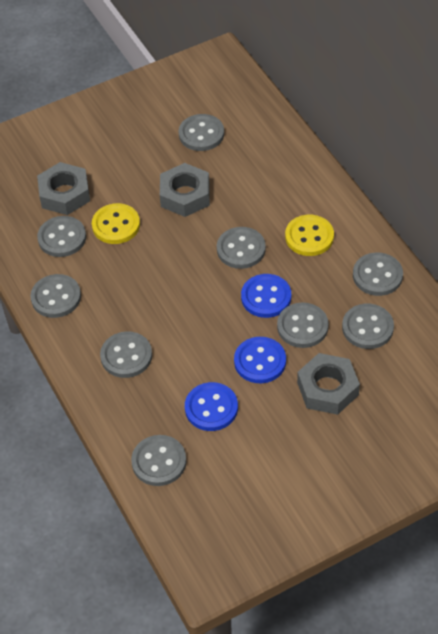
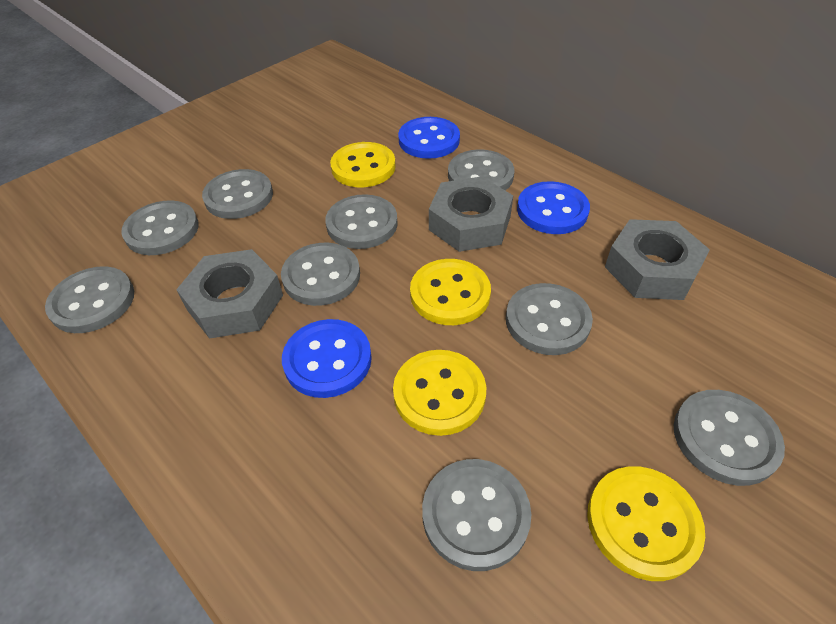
yellow button: 2 -> 4

